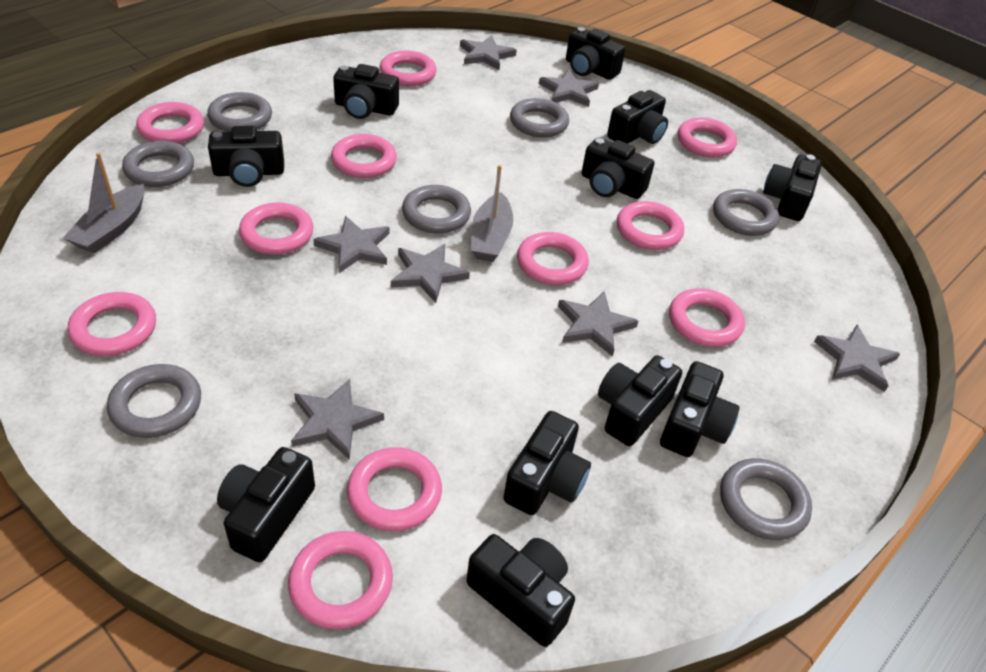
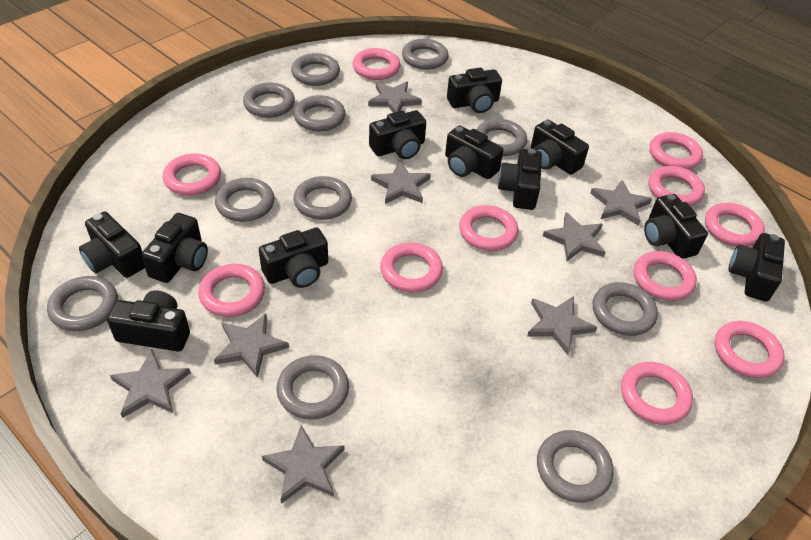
grey boat: 2 -> 0
grey ring: 7 -> 11
grey star: 7 -> 8

